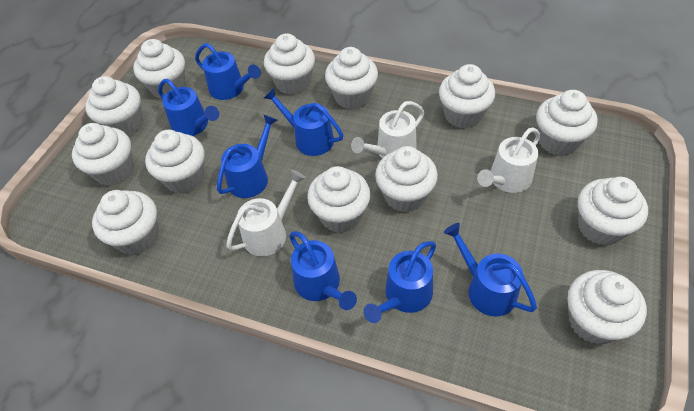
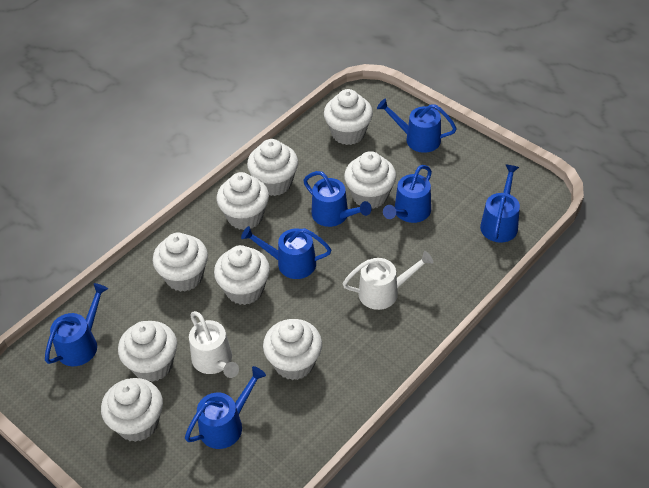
white cupcake: 13 -> 9
white watering can: 3 -> 2

